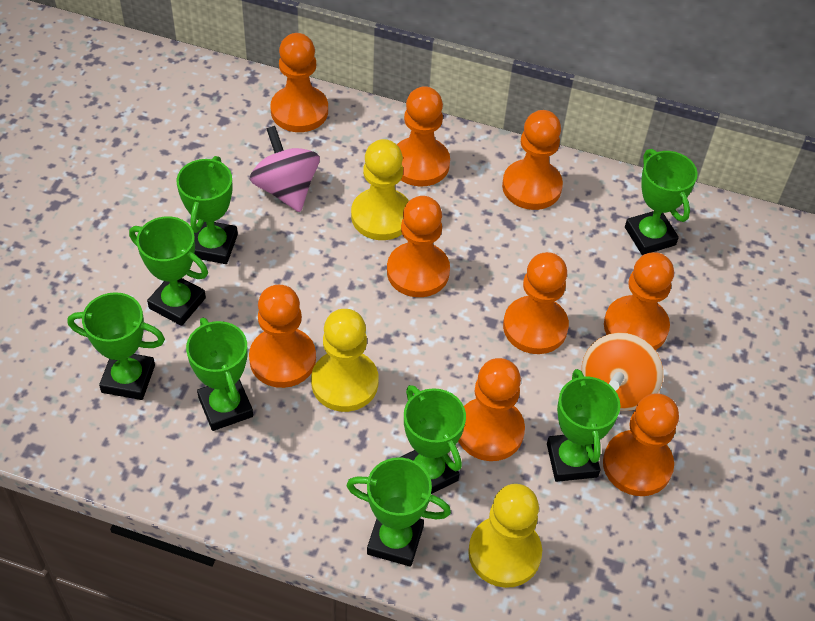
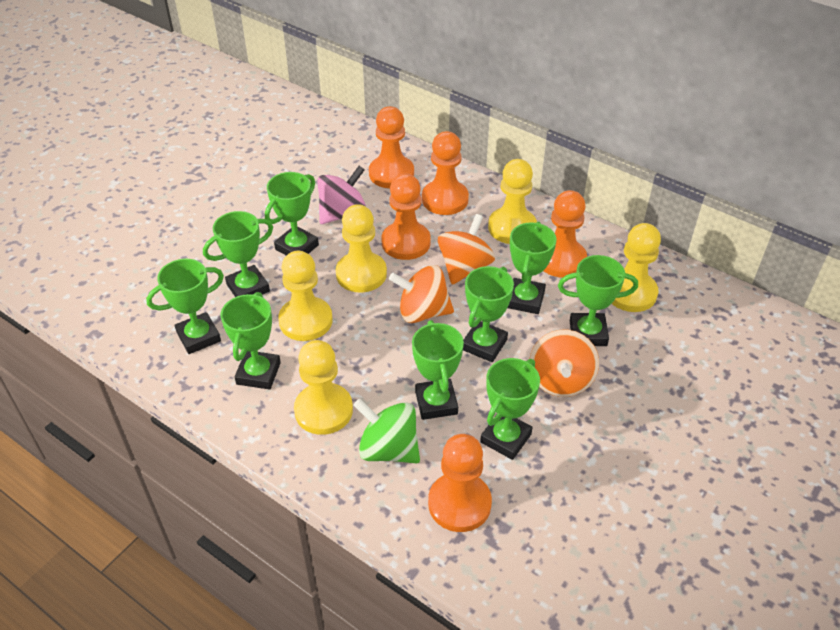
green spinning top: 0 -> 1
green trophy: 8 -> 9
orange pawn: 9 -> 5
orange spinning top: 1 -> 3
yellow pawn: 3 -> 5

